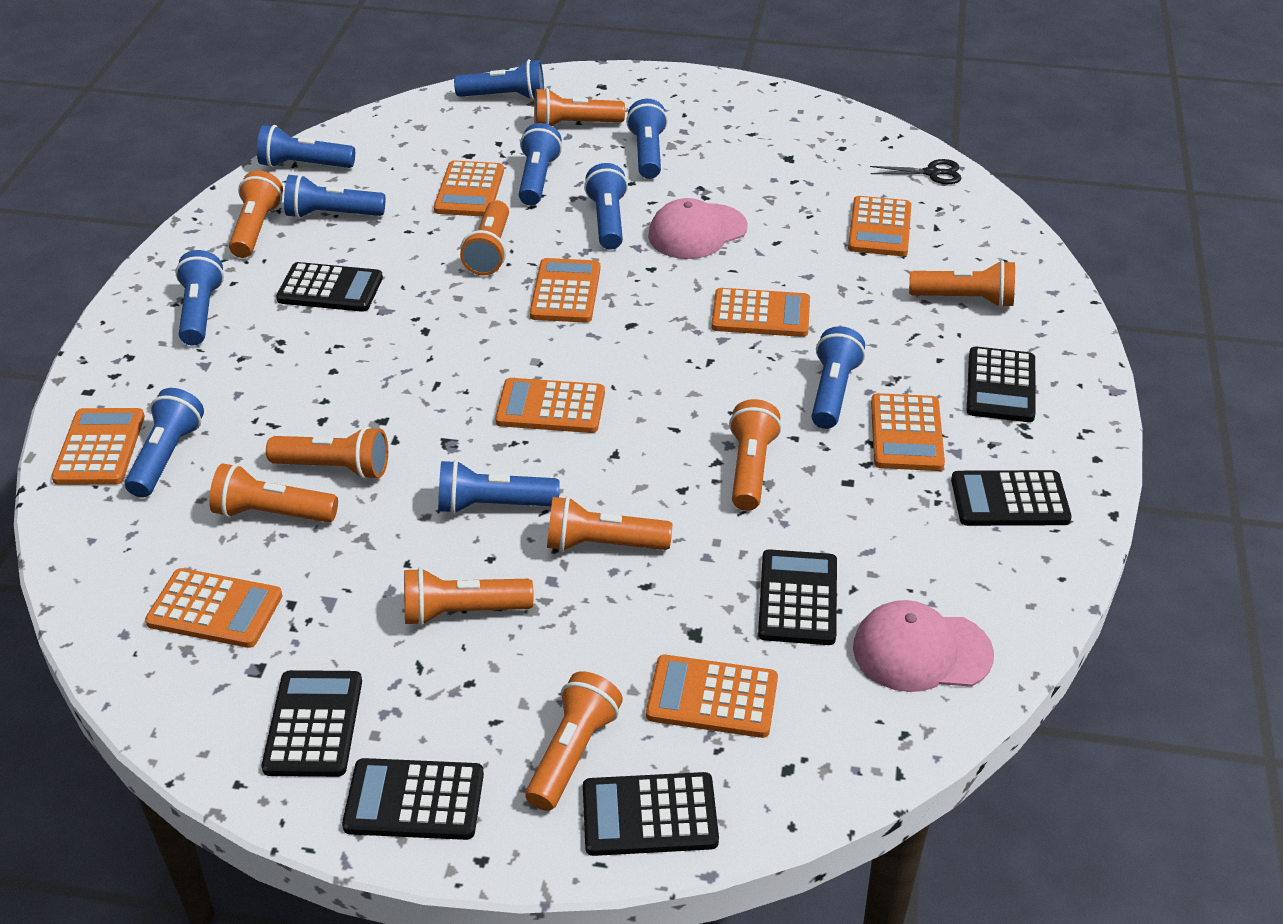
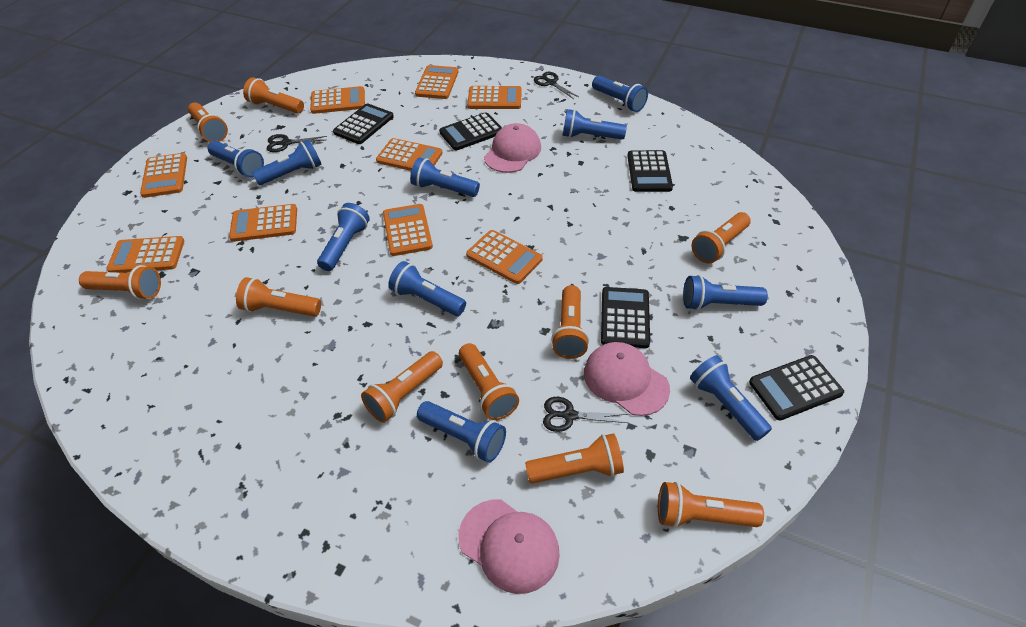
black calculator: 7 -> 5
black scissors: 1 -> 3
pink cap: 2 -> 3

